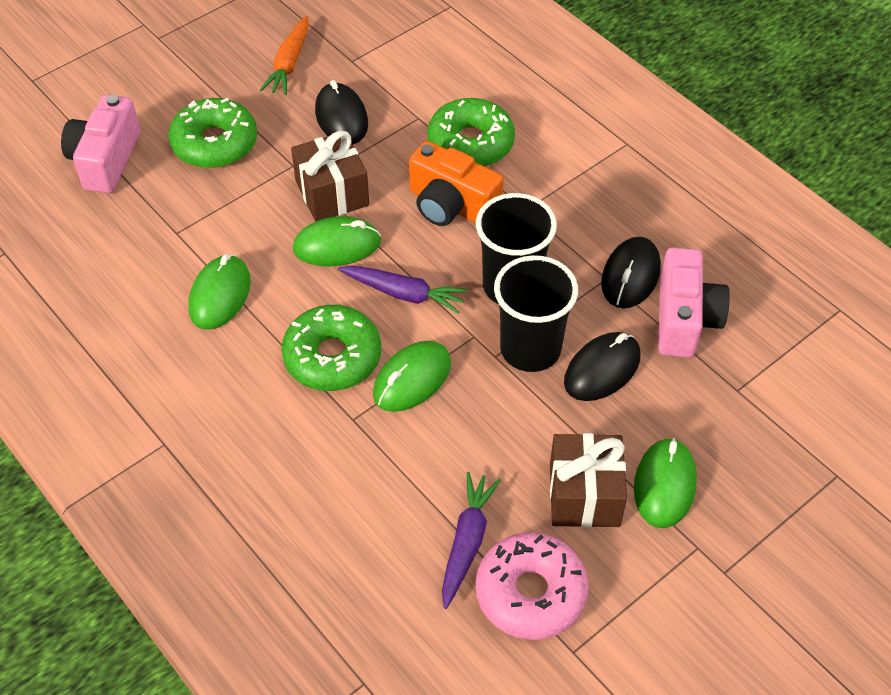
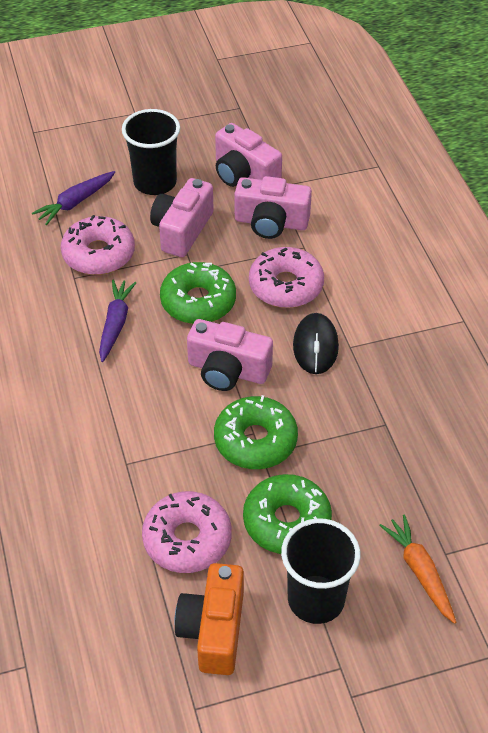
black mouse: 3 -> 1
brown gift: 2 -> 0
green mouse: 4 -> 0
pink camera: 2 -> 4
pink donut: 1 -> 3

